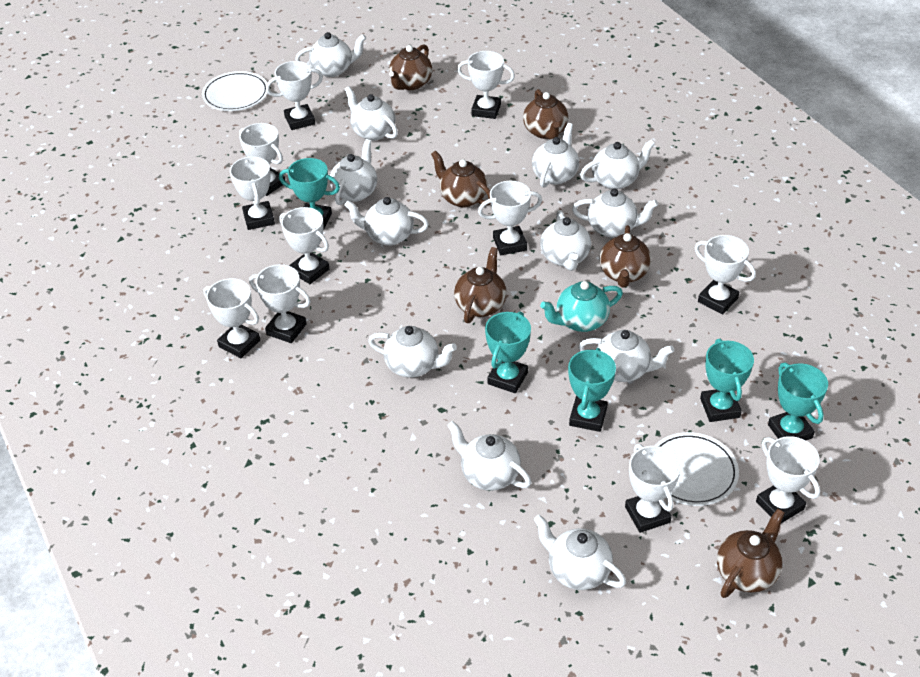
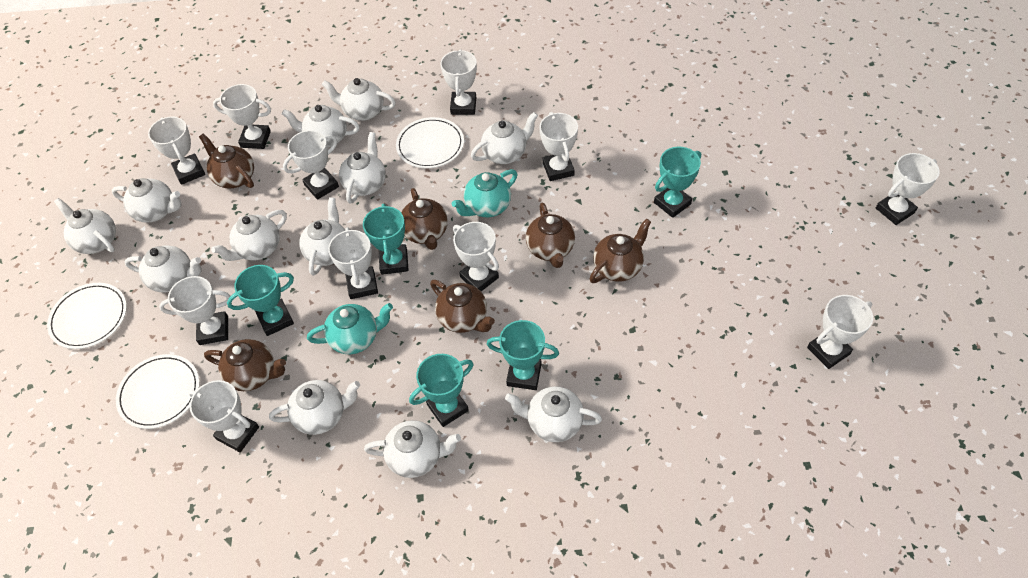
turquoise teapot: 1 -> 2
white plate: 2 -> 3

